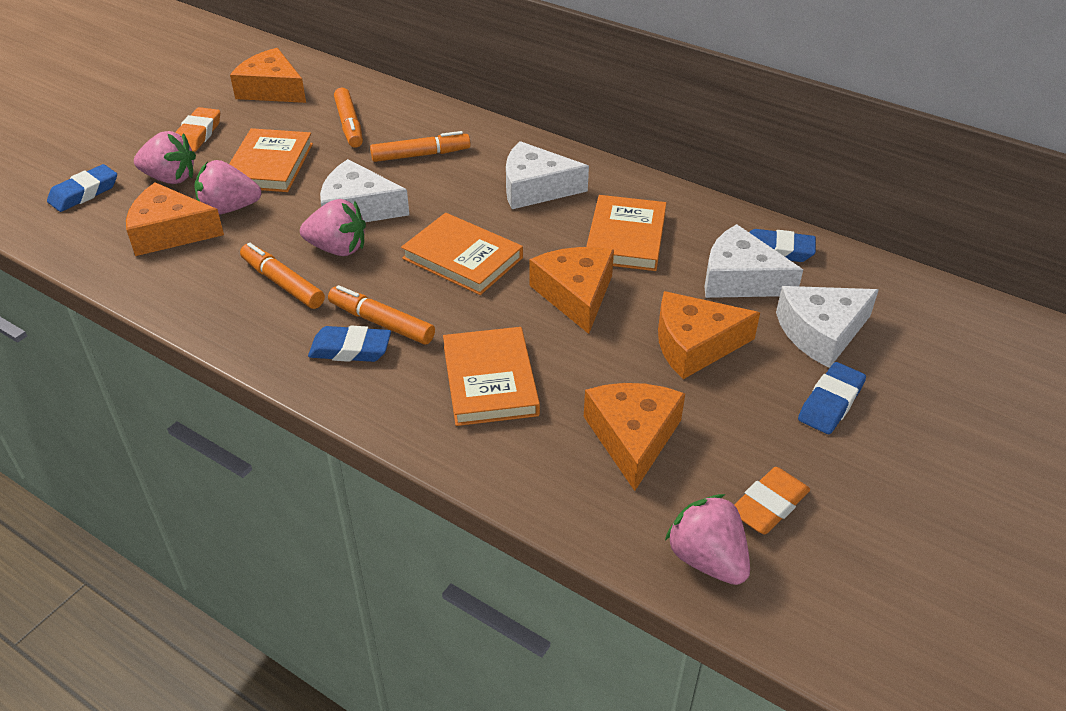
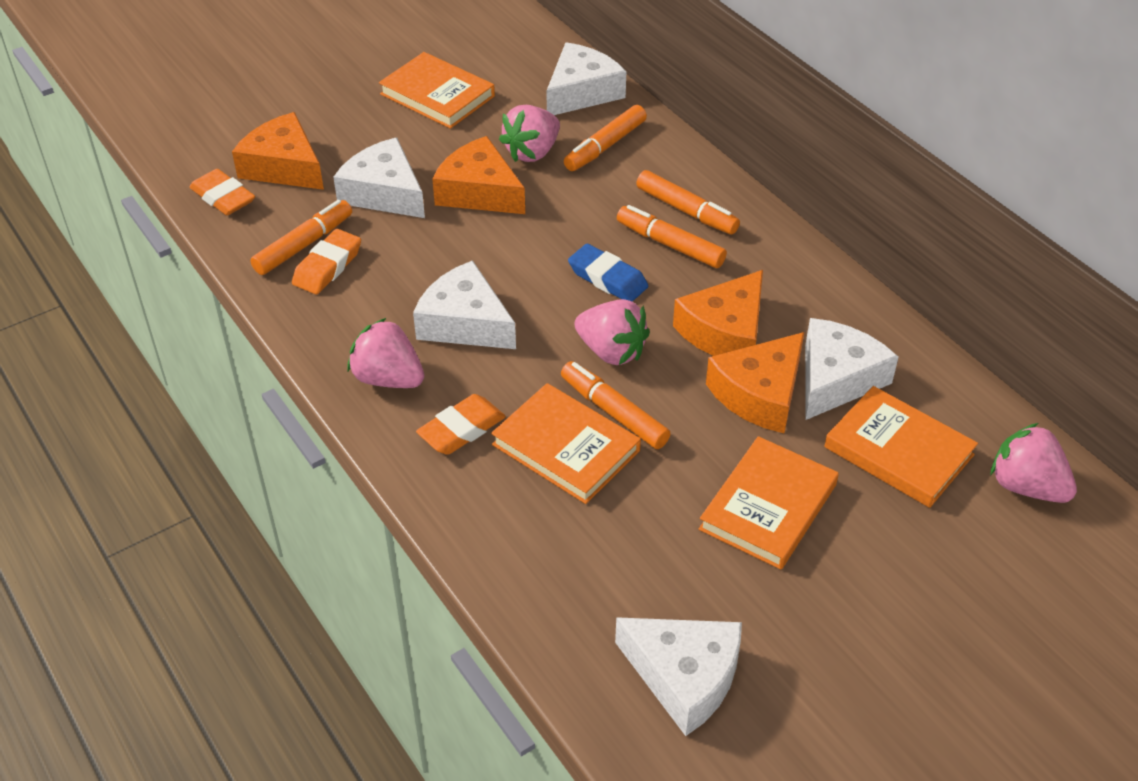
blue eraser: 4 -> 1
orange cheese: 5 -> 4
orange eraser: 2 -> 3
orange marker: 4 -> 5
white cheese: 4 -> 5

